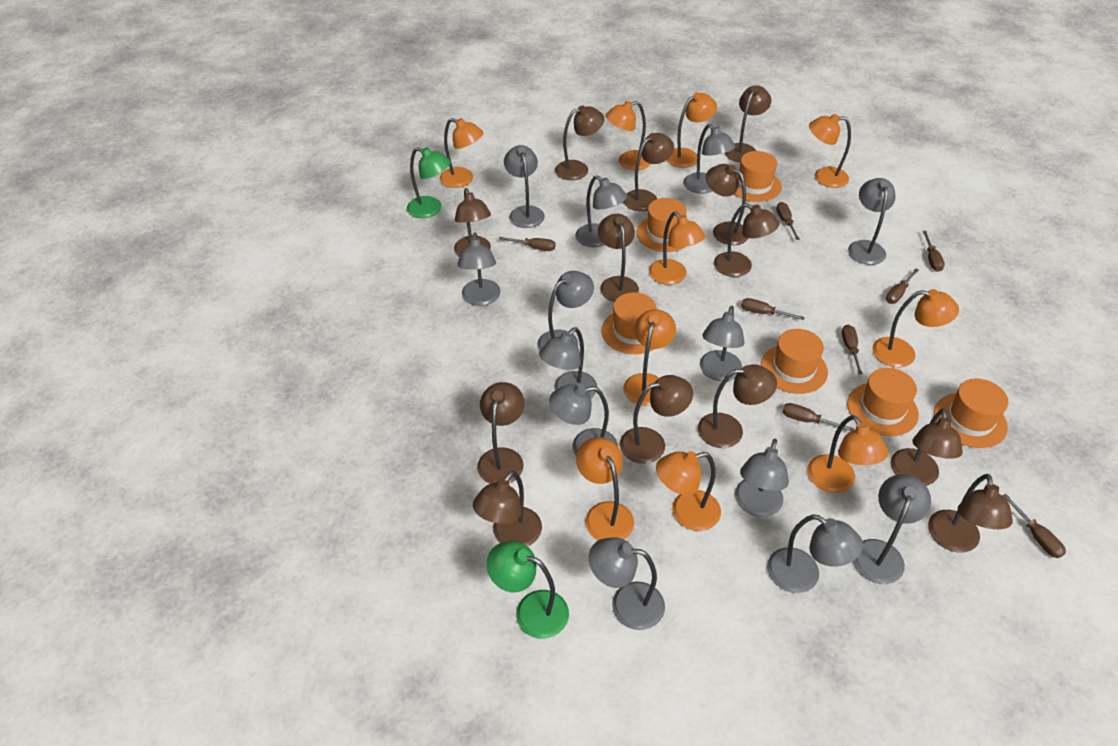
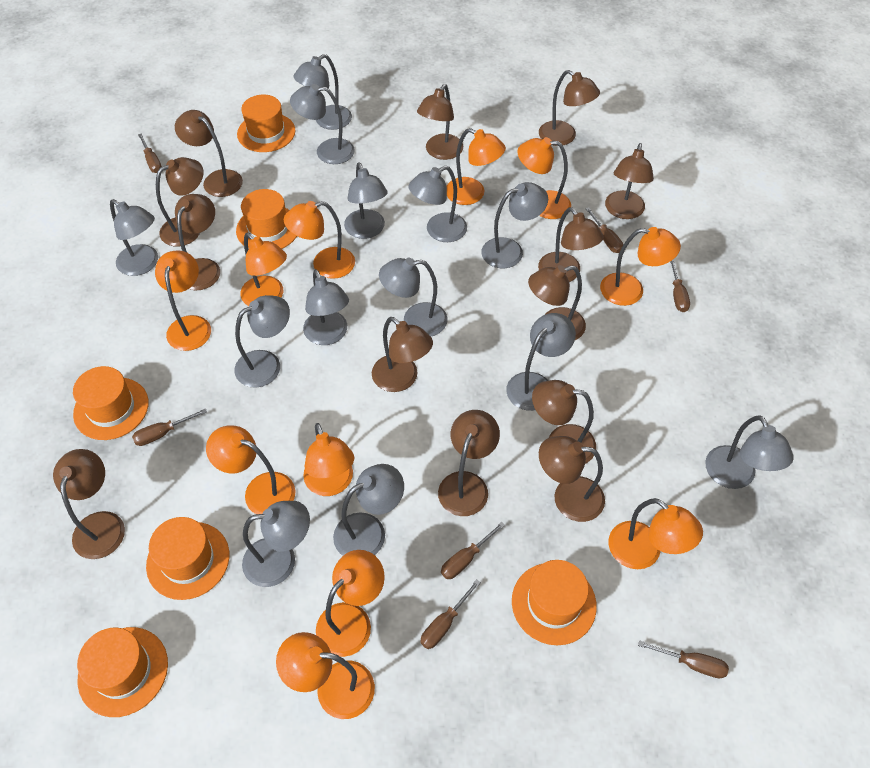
brown screwdriver: 8 -> 7
green lamp: 2 -> 0
orange lamp: 10 -> 11

